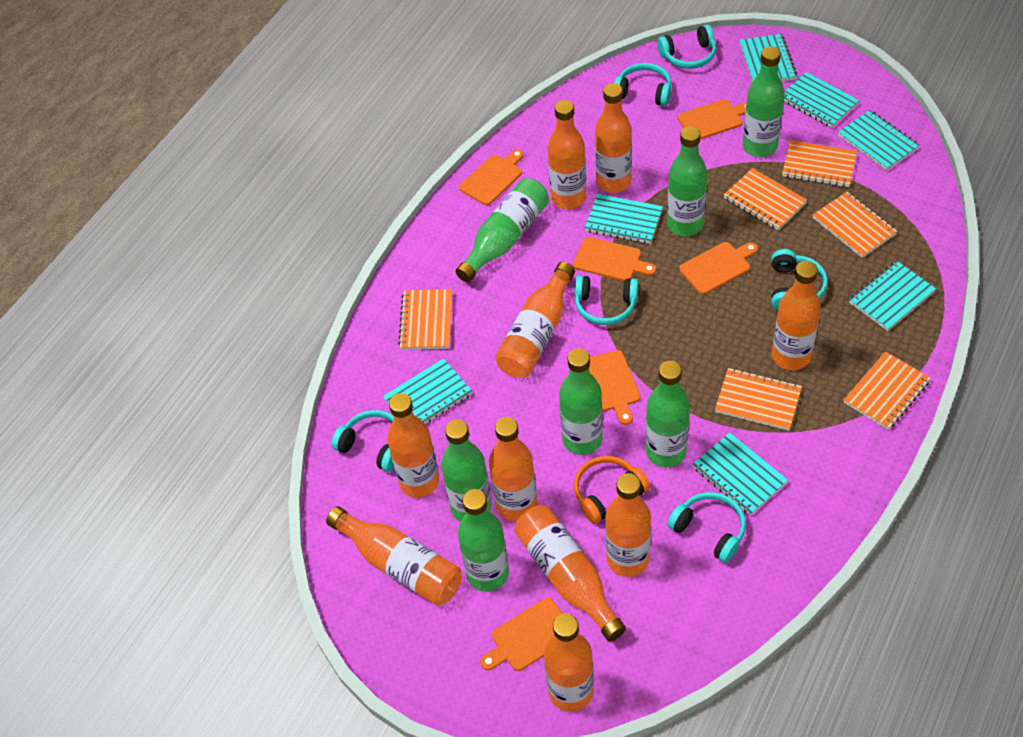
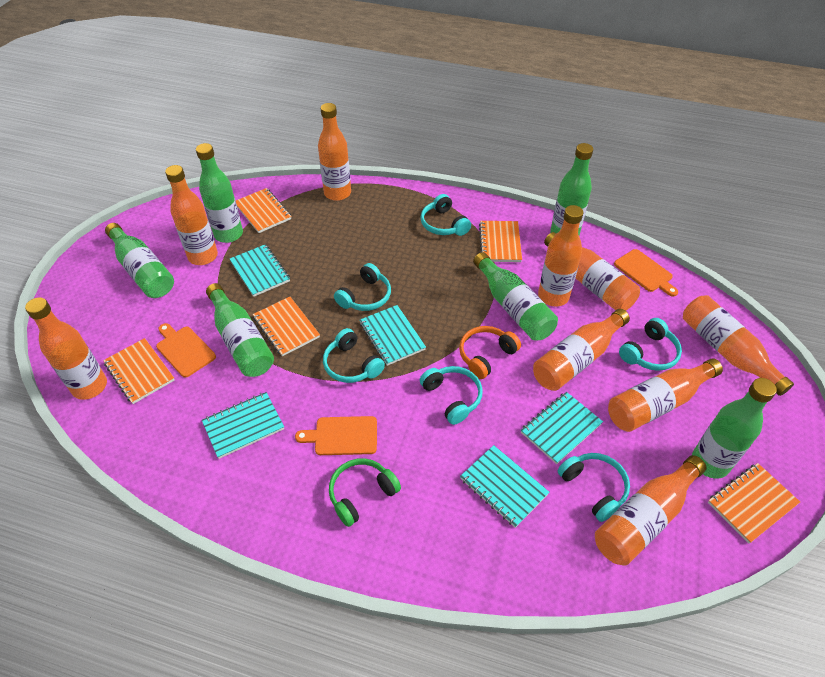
green bottle: 7 -> 6
green headphones: 0 -> 1
orange bottle: 10 -> 9
orange cutting board: 6 -> 3
orange notebook: 6 -> 5
turquoise notebook: 7 -> 5

